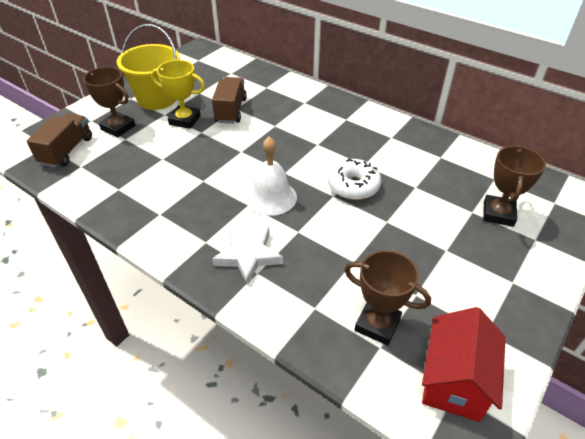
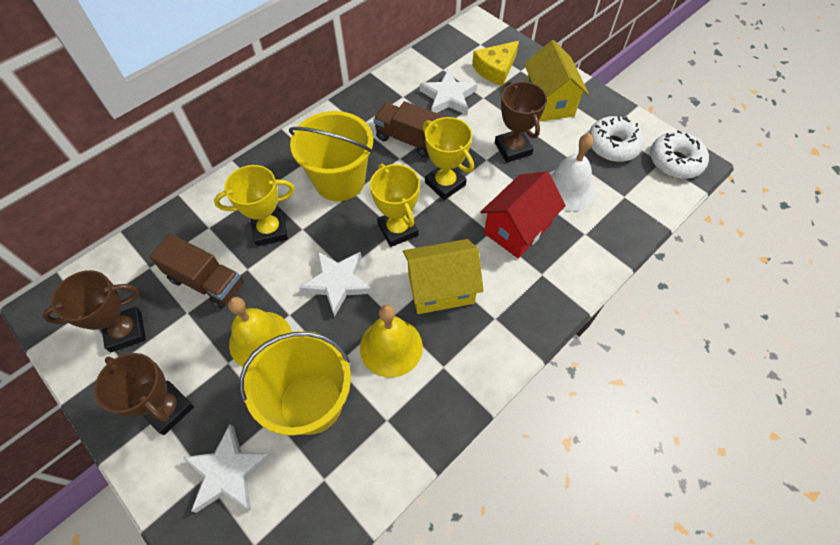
white donut: 1 -> 2
white star: 1 -> 3
yellow bell: 0 -> 2
yellow bucket: 1 -> 2
yellow cheese: 0 -> 1
yellow house: 0 -> 2
yellow trophy: 1 -> 3

